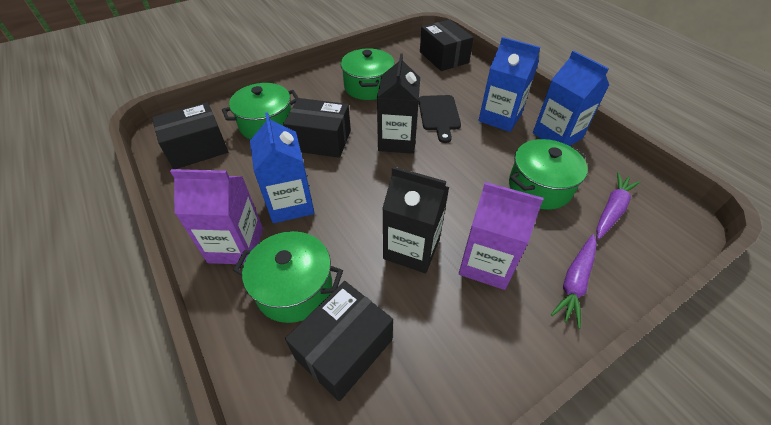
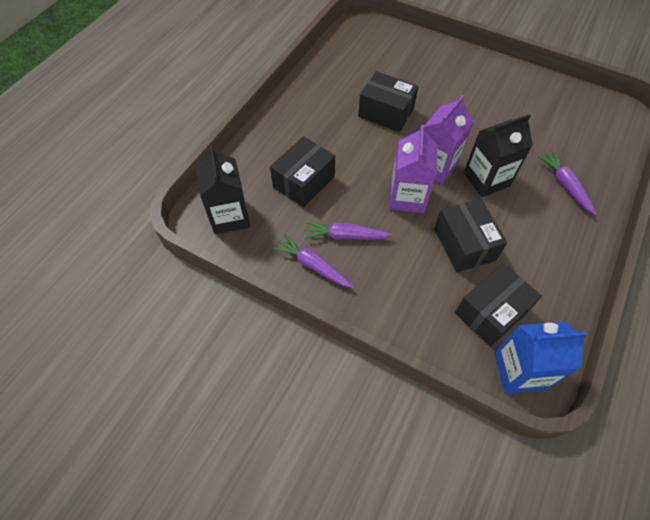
black cutting board: 1 -> 0
blue carton: 3 -> 1
green pot: 4 -> 0
purple carrot: 2 -> 3

